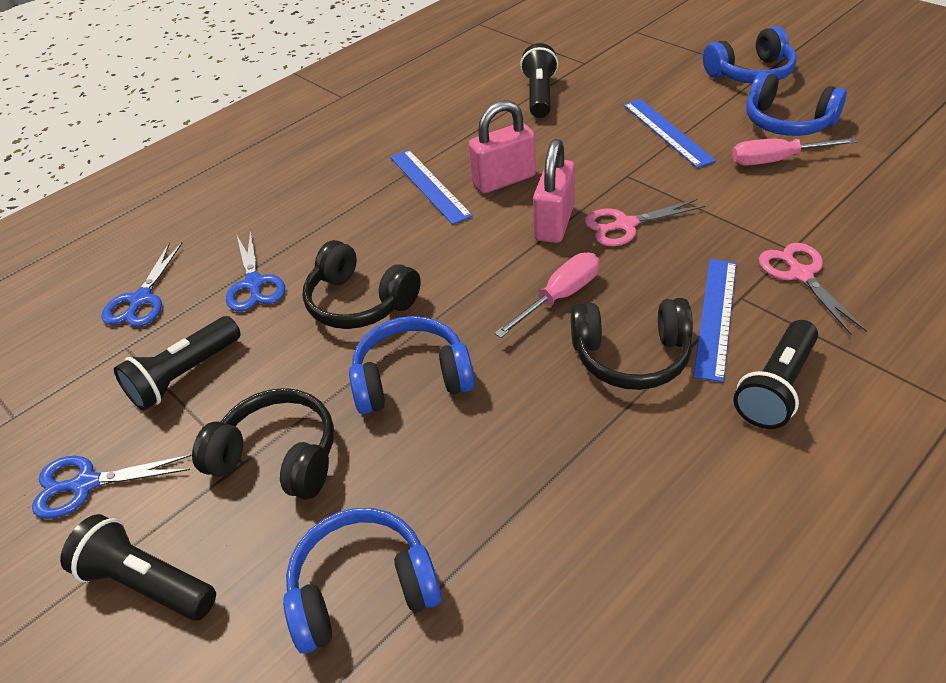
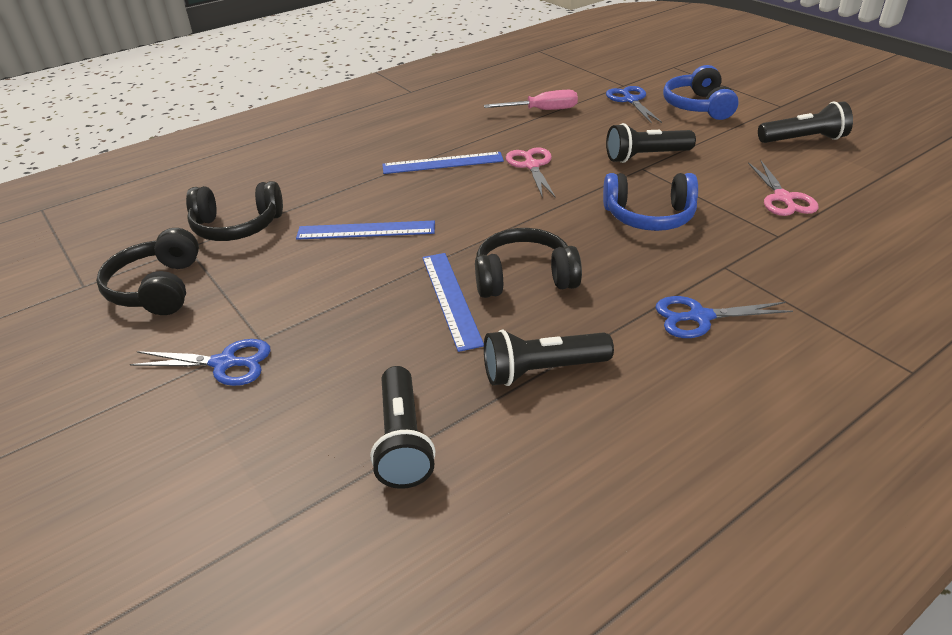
blue headphones: 4 -> 2
pink padlock: 2 -> 0
pink screwdriver: 2 -> 1

